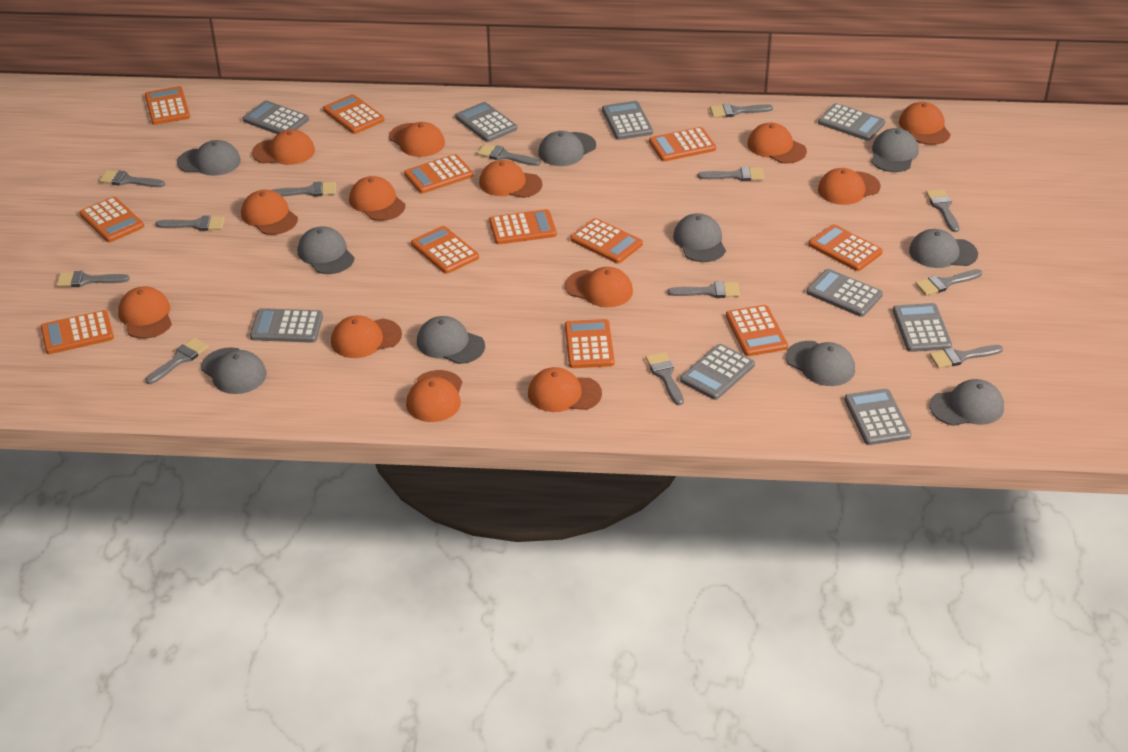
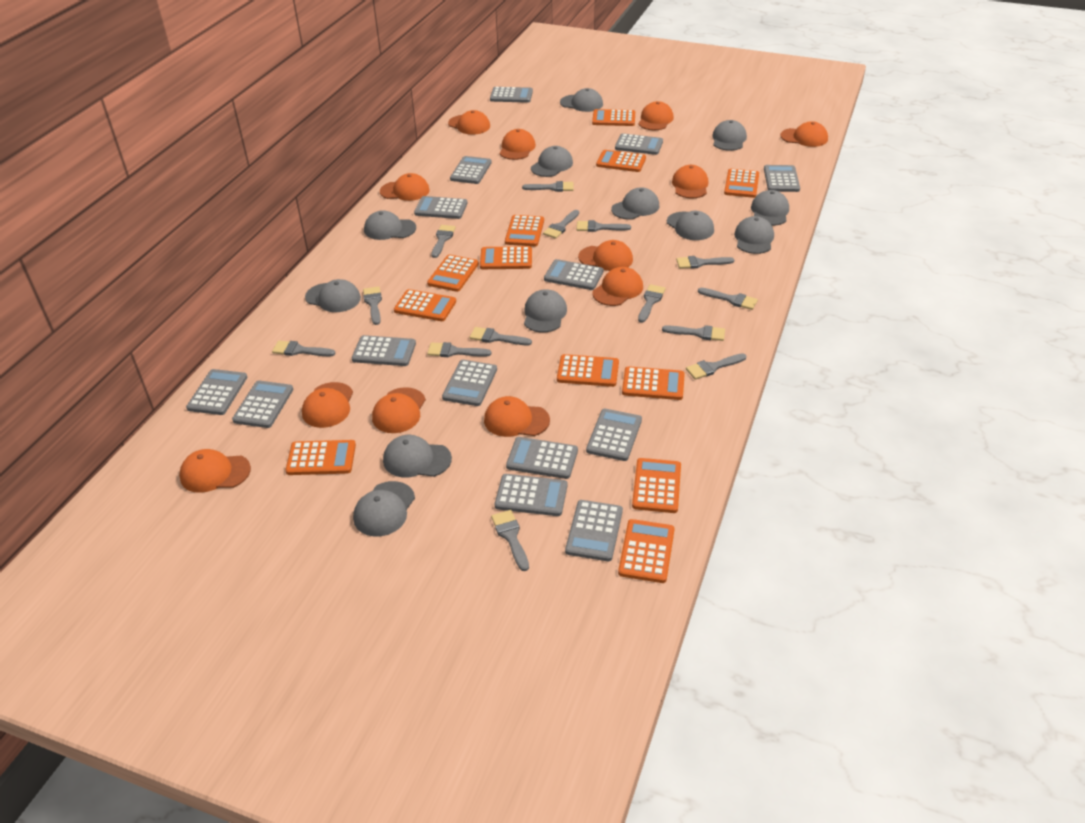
grey brush: 13 -> 14
grey calculator: 9 -> 14
grey cap: 10 -> 12
orange cap: 13 -> 12

